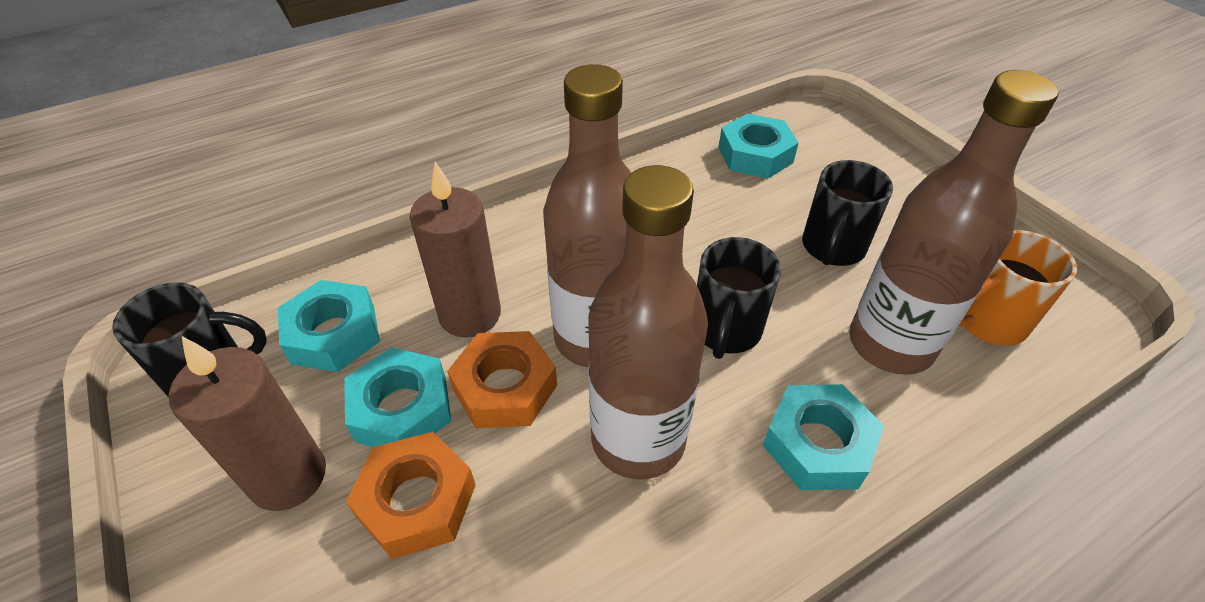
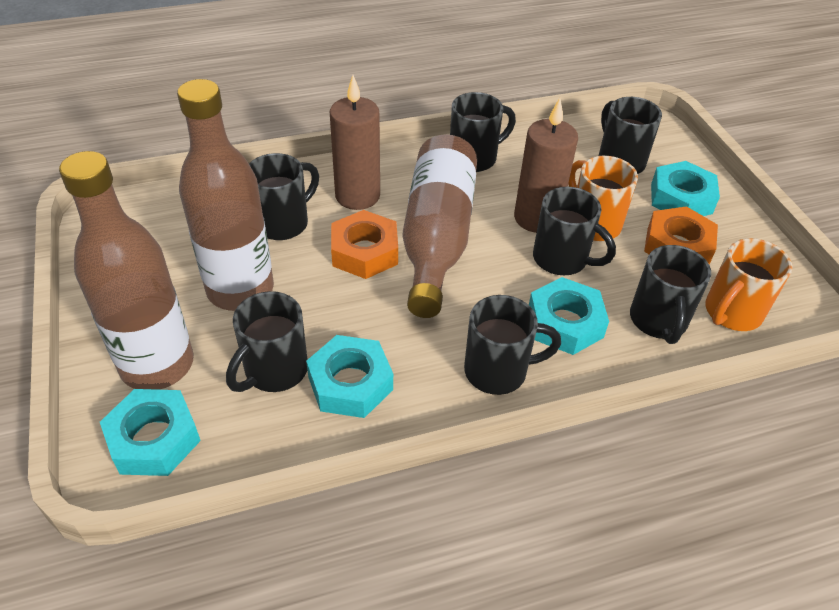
black mug: 3 -> 7
orange mug: 1 -> 2

